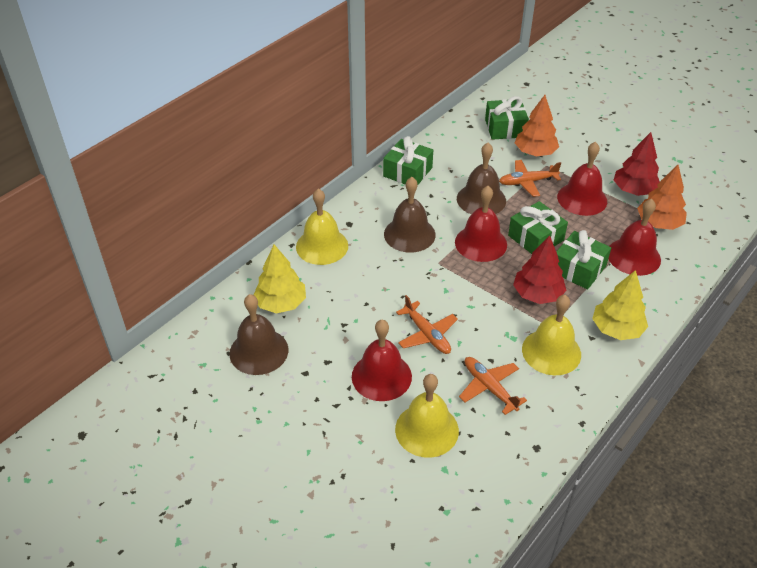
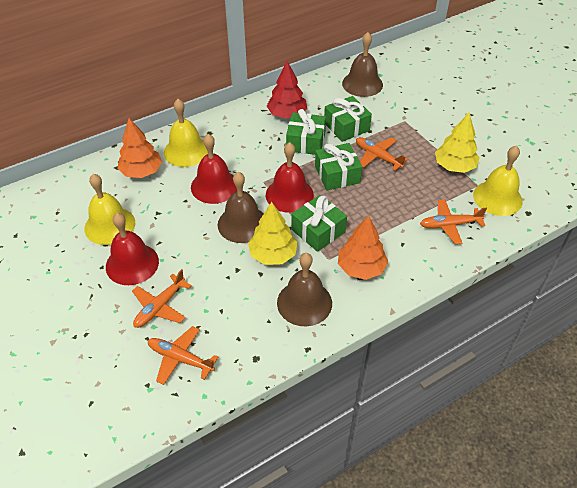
orange plane: 3 -> 4
red bell: 4 -> 3
red tree: 2 -> 1

